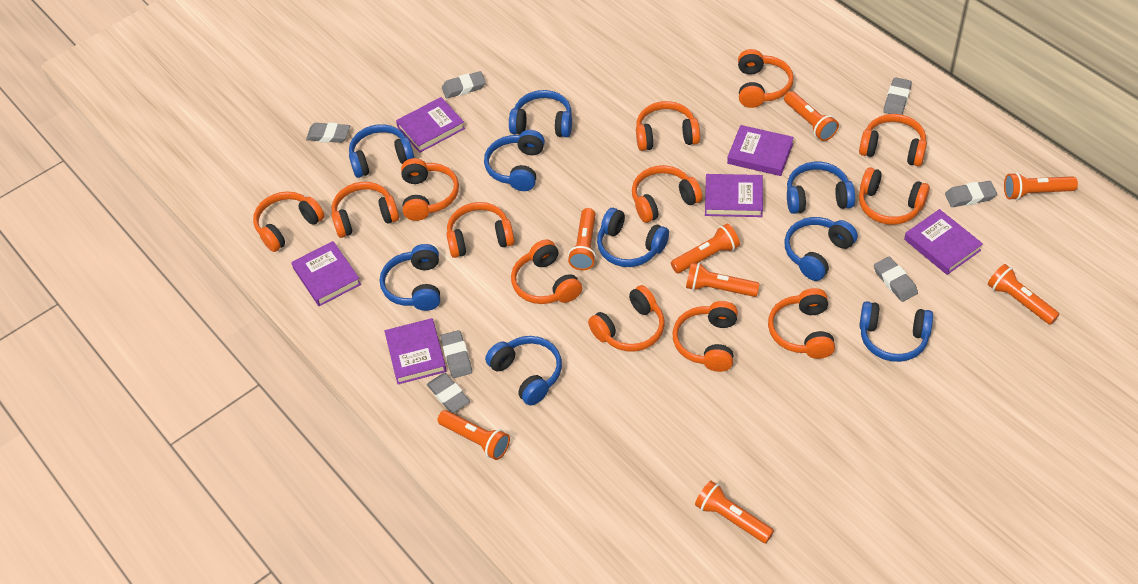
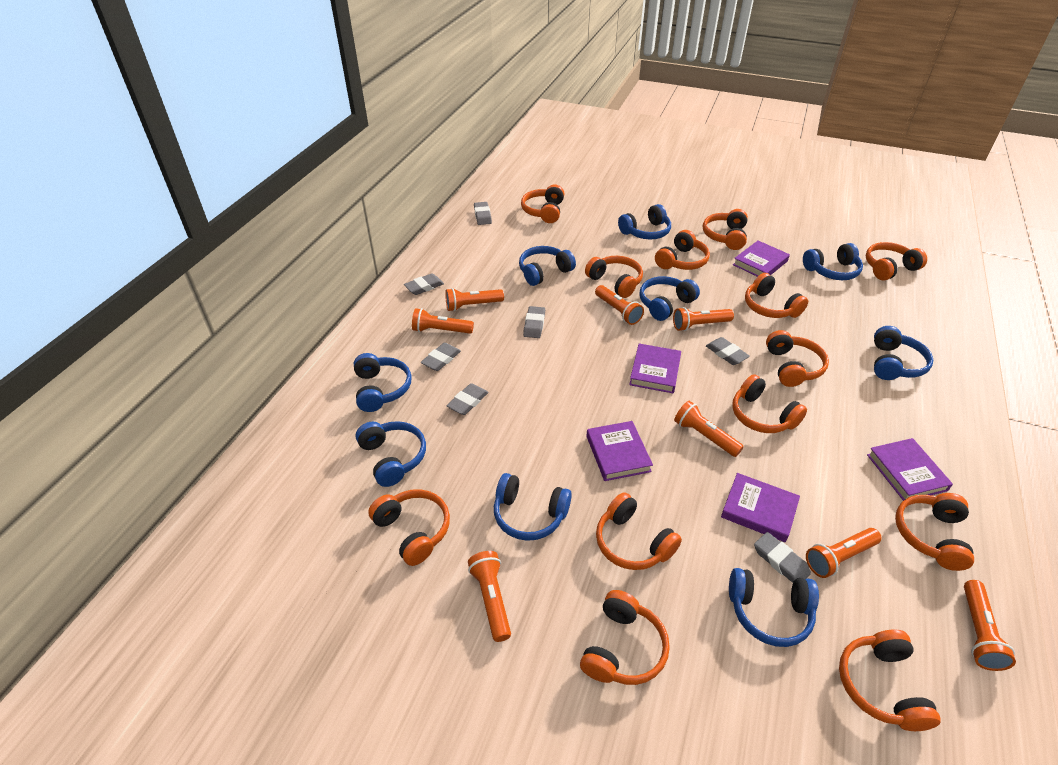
purple book: 6 -> 5

